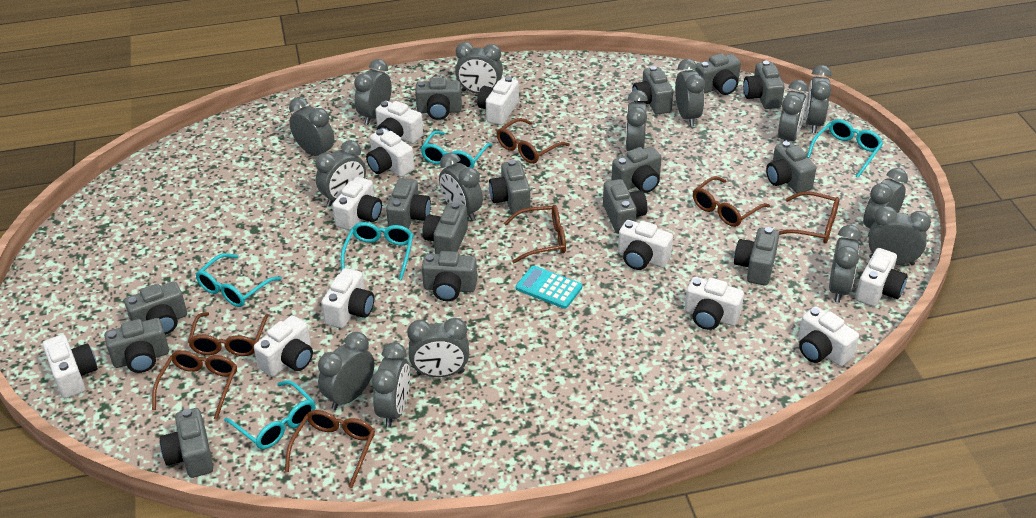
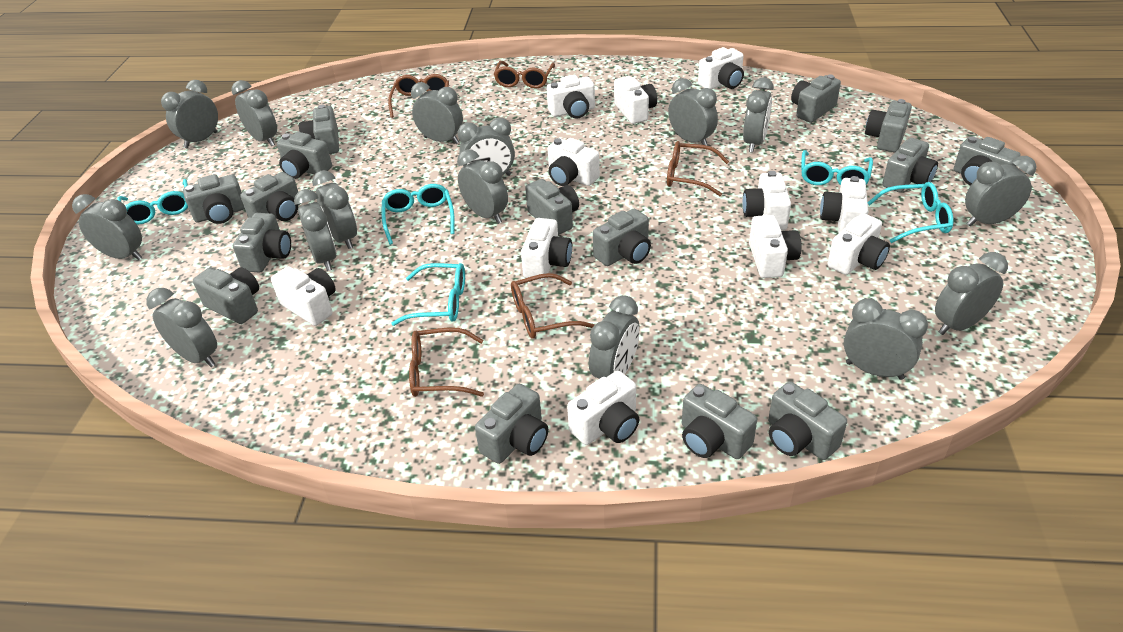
brown glasses: 7 -> 5
turquoise calculator: 1 -> 0

